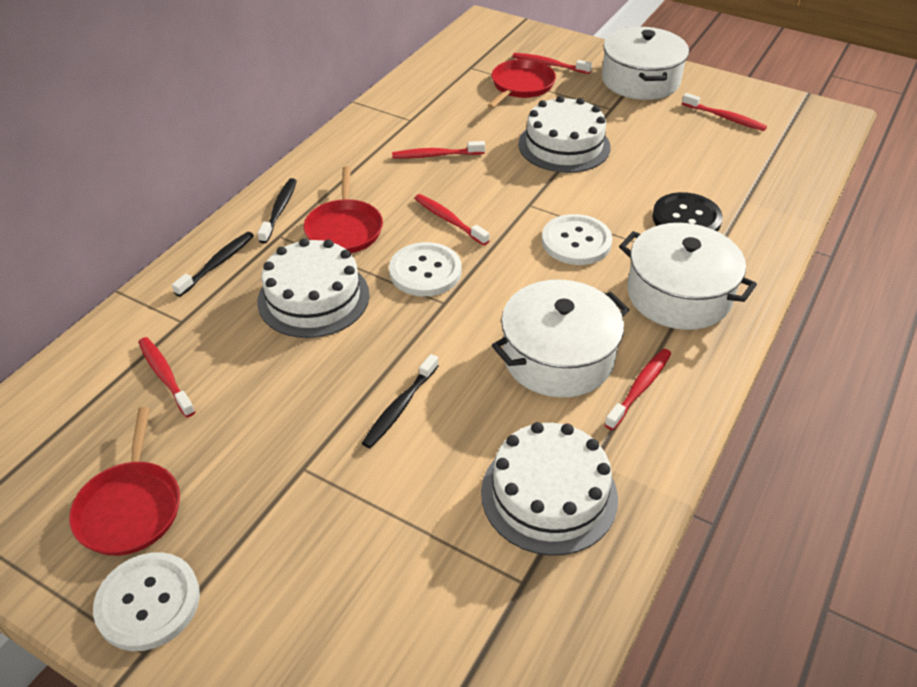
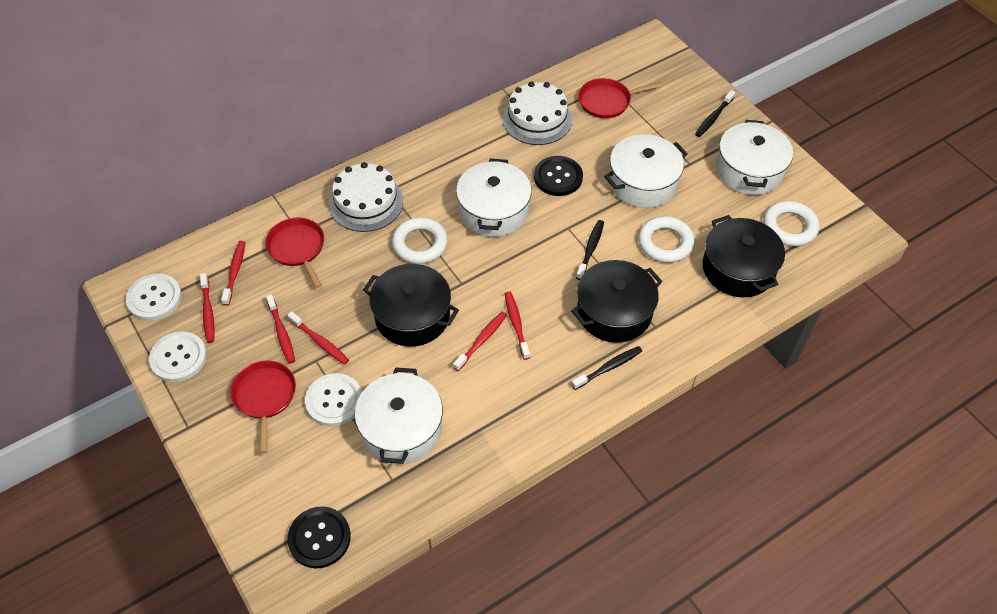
black button: 1 -> 2
black pot: 0 -> 3
white cake: 3 -> 2
white pot: 3 -> 4
white ring: 0 -> 3

